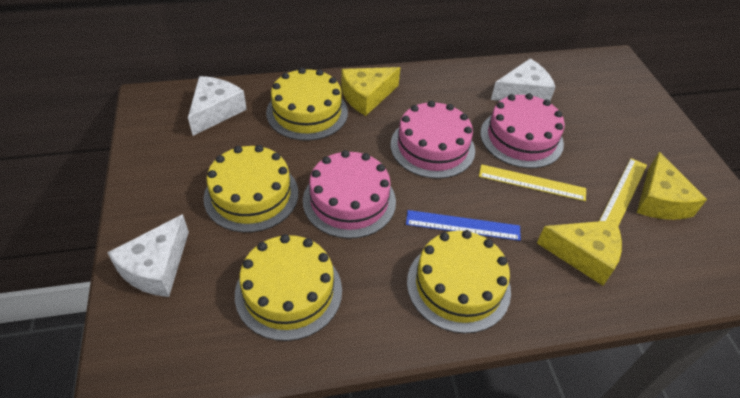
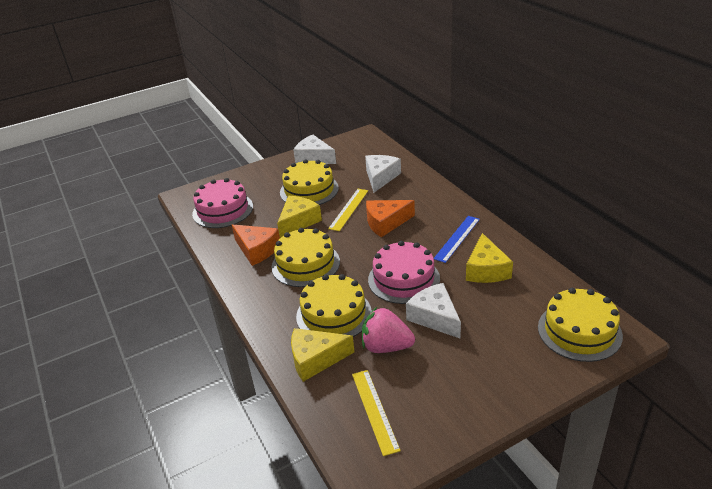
orange cheese: 0 -> 2
pink cake: 3 -> 2
pink strawberry: 0 -> 1

